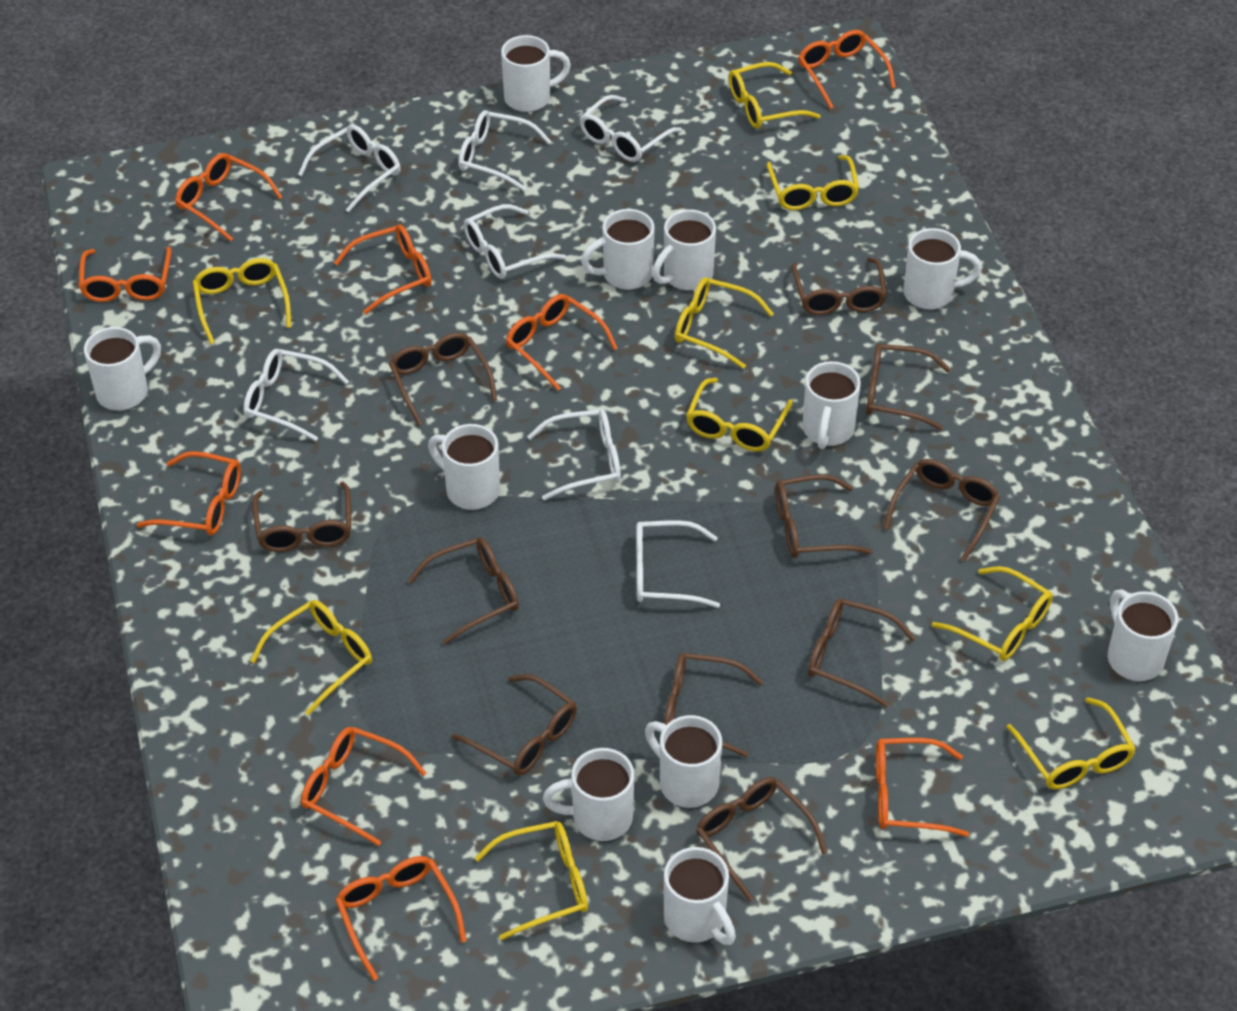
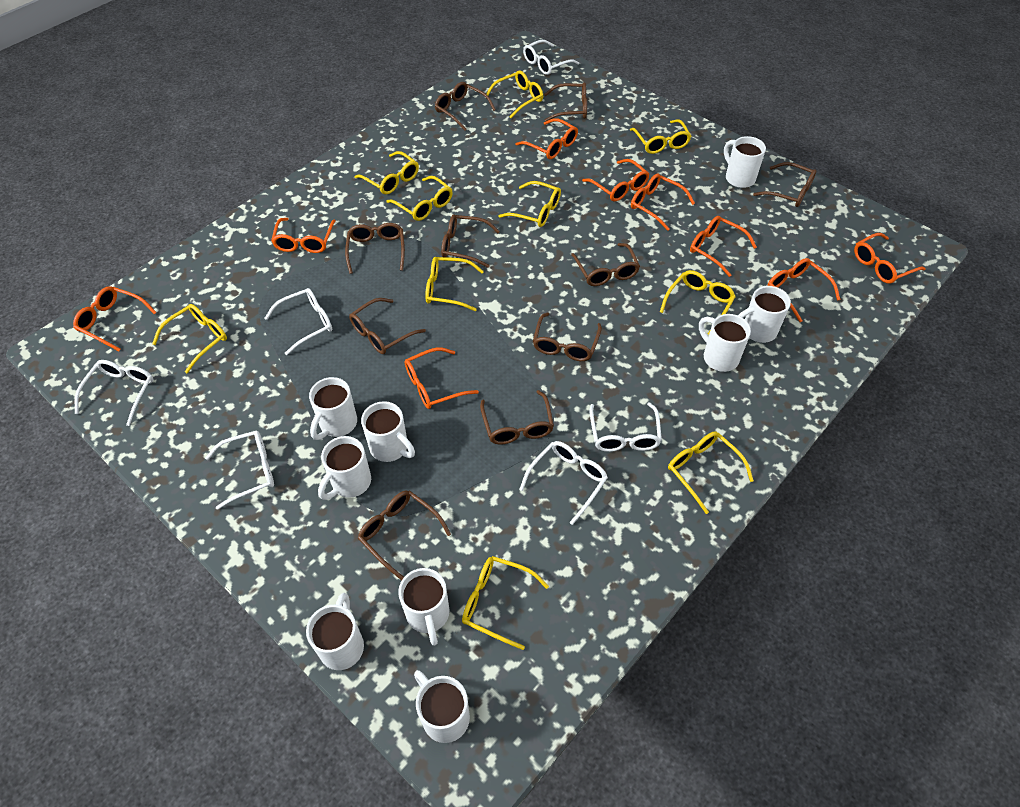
brown glasses: 11 -> 10
white glasses: 7 -> 6
white mug: 11 -> 9
yellow glasses: 9 -> 10

